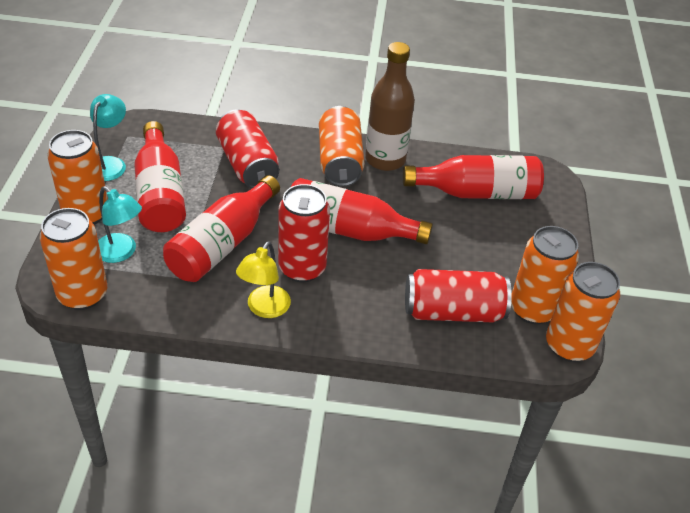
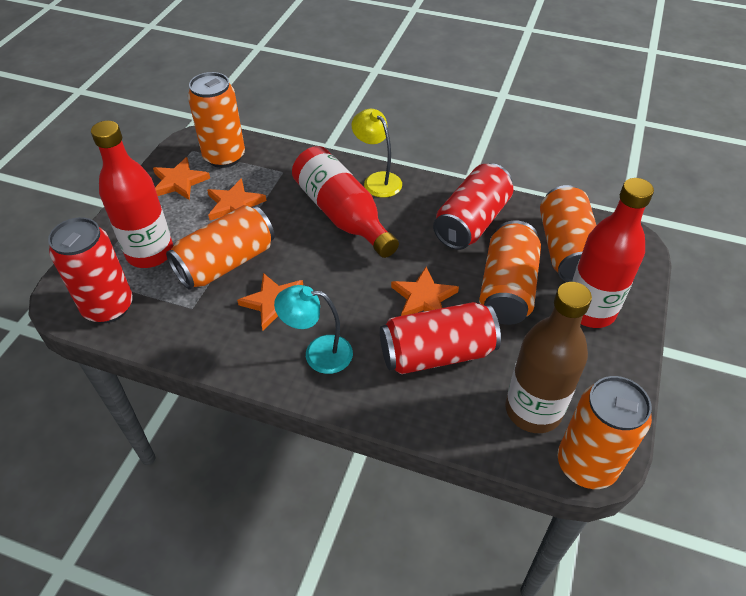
orange star: 0 -> 4
red bottle: 4 -> 3
turquoise lamp: 2 -> 1

